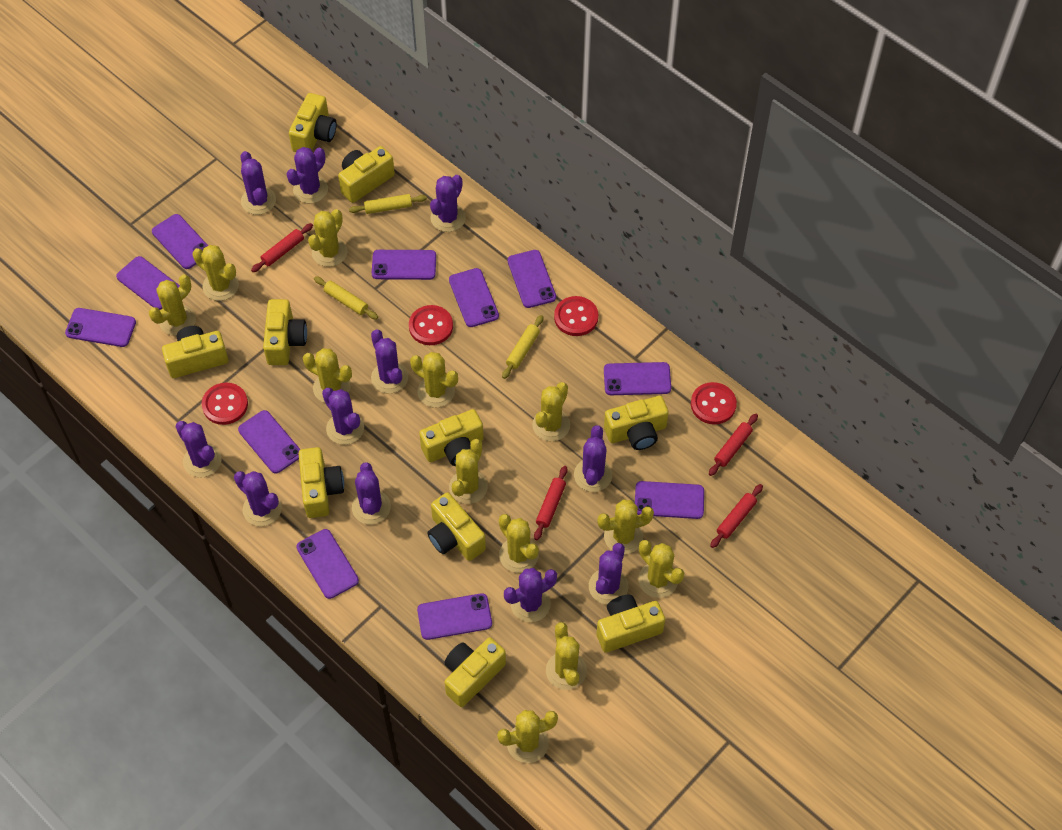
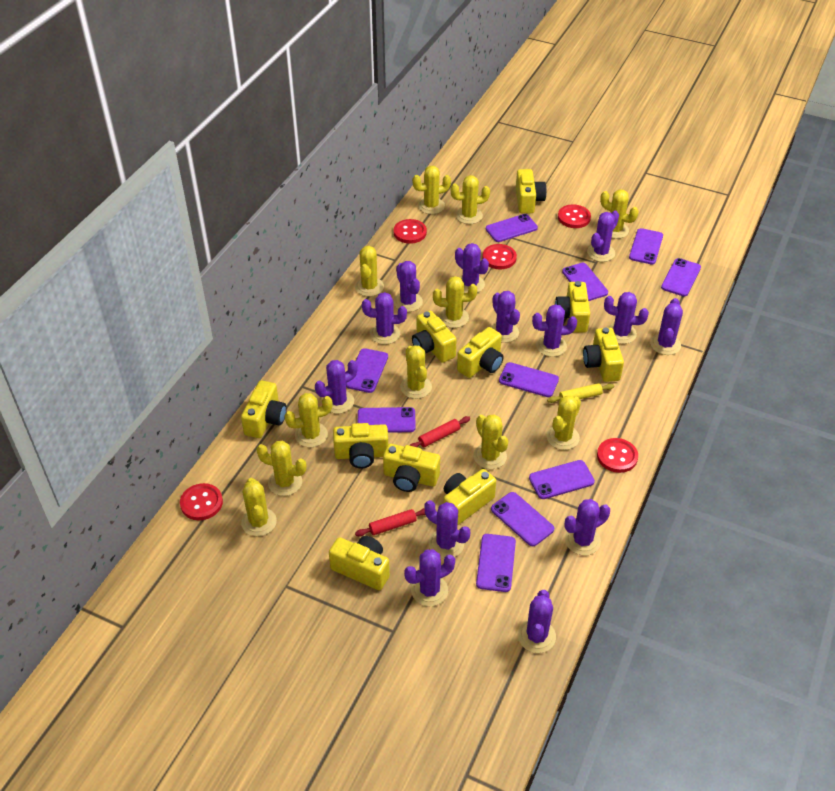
purple cactus: 11 -> 13
purple phone: 11 -> 10
red button: 4 -> 5
red rolling pin: 4 -> 2
yellow cactus: 12 -> 11
yellow rolling pin: 3 -> 1

